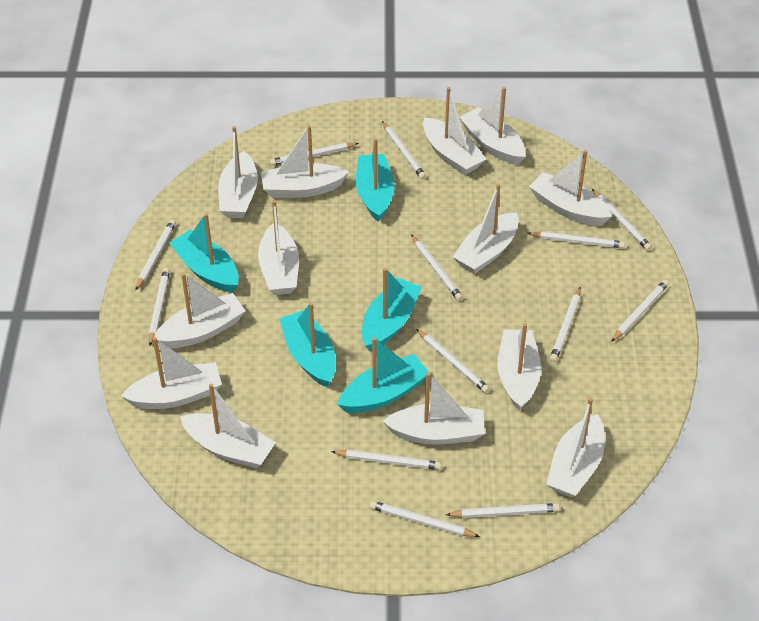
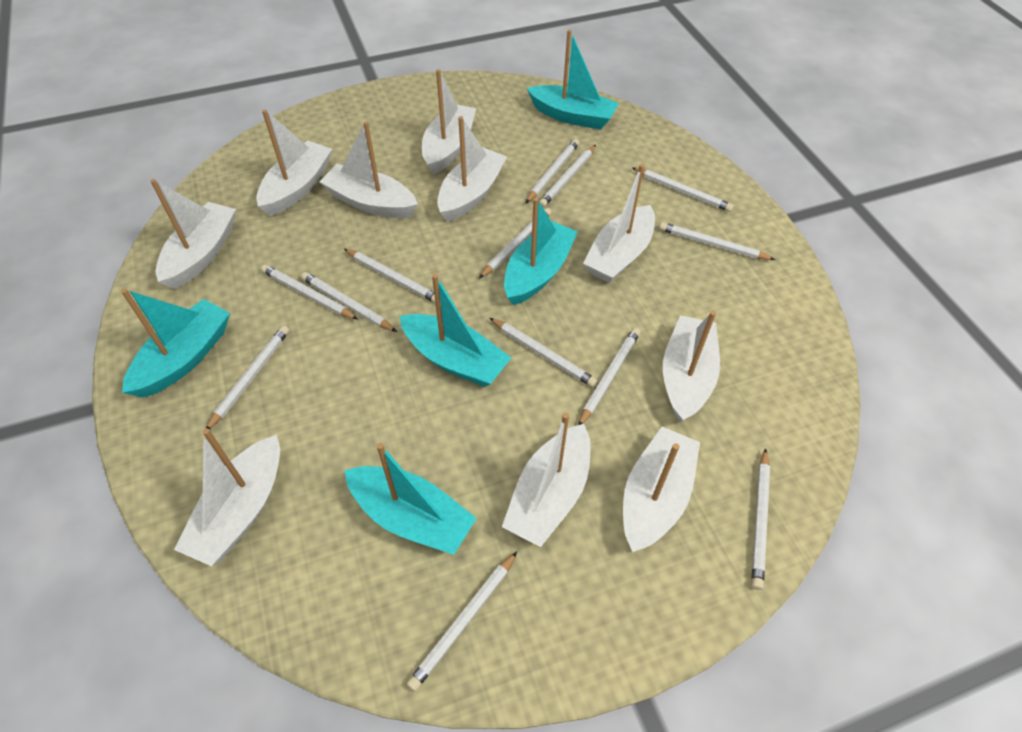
white boat: 13 -> 10

